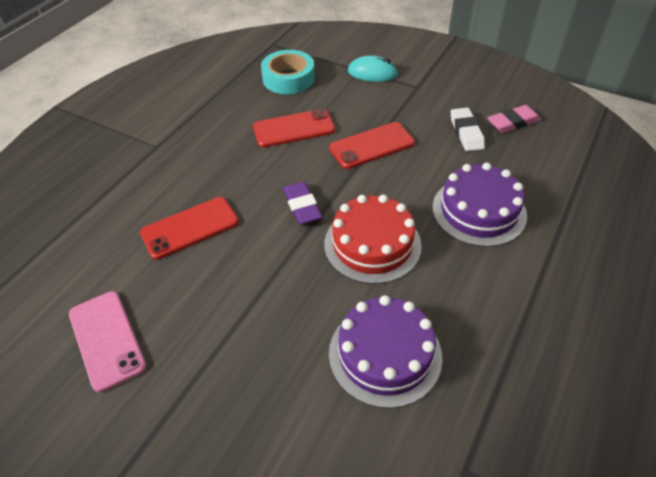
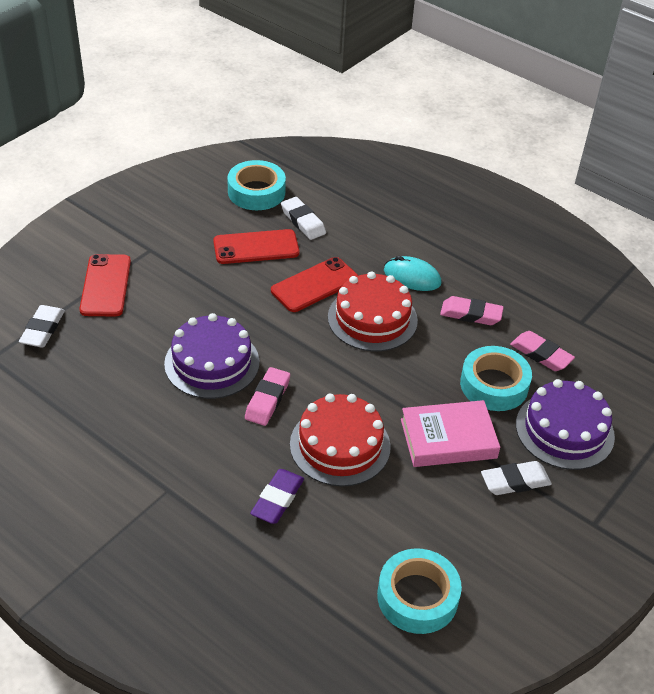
pink book: 0 -> 1
pink eraser: 1 -> 3
pink phone: 1 -> 0
red cake: 1 -> 2
turquoise tape: 1 -> 3
white eraser: 1 -> 3

